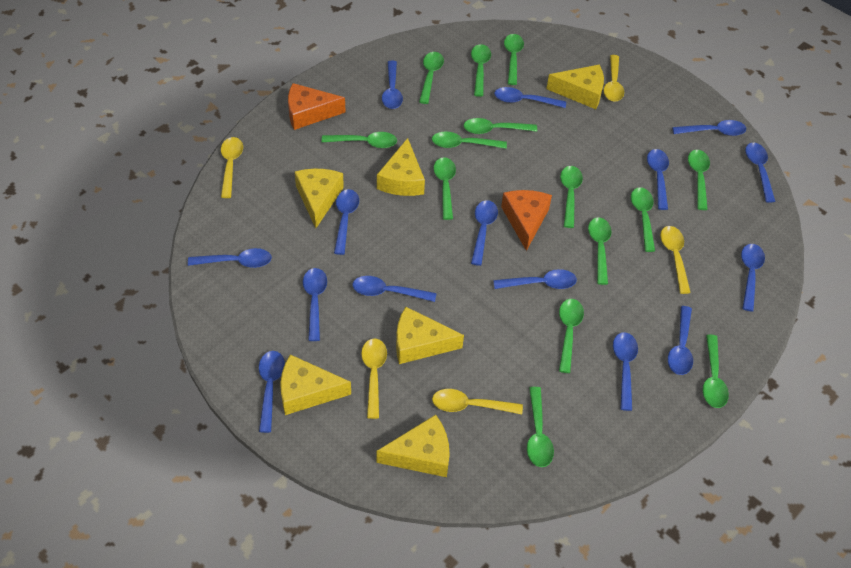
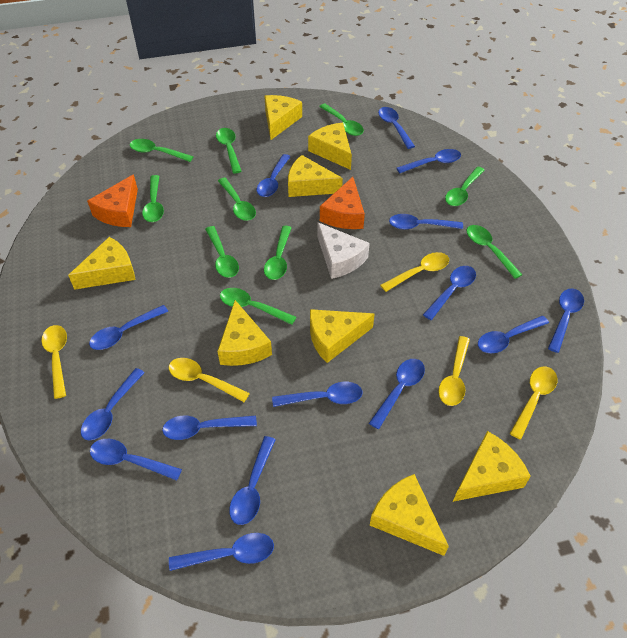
green spoon: 14 -> 10
white cheese: 0 -> 1
yellow cheese: 6 -> 8

